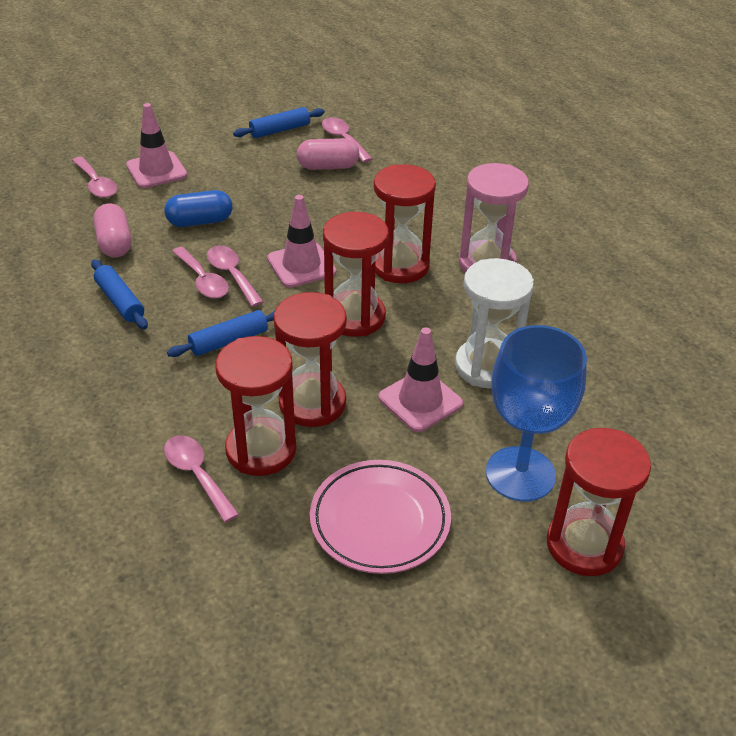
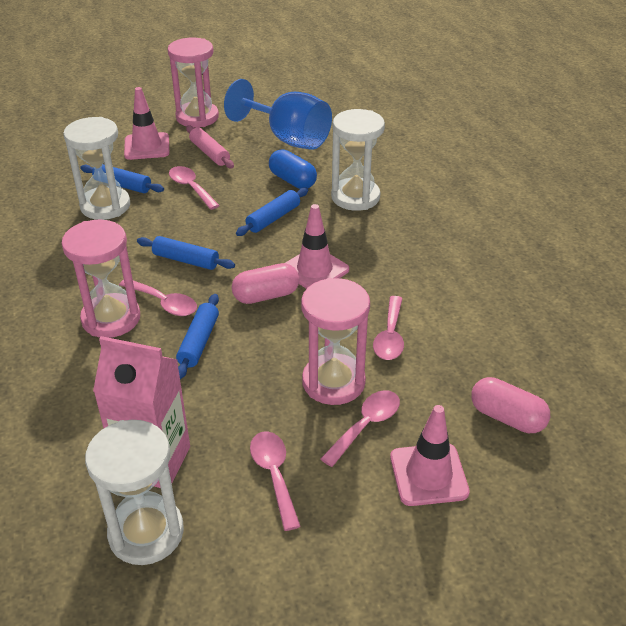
blue rolling pin: 3 -> 4
pink carton: 0 -> 1
pink hourglass: 1 -> 3
pink plate: 1 -> 0
pink rolling pin: 0 -> 1
red hourglass: 5 -> 0
white hourglass: 1 -> 3

